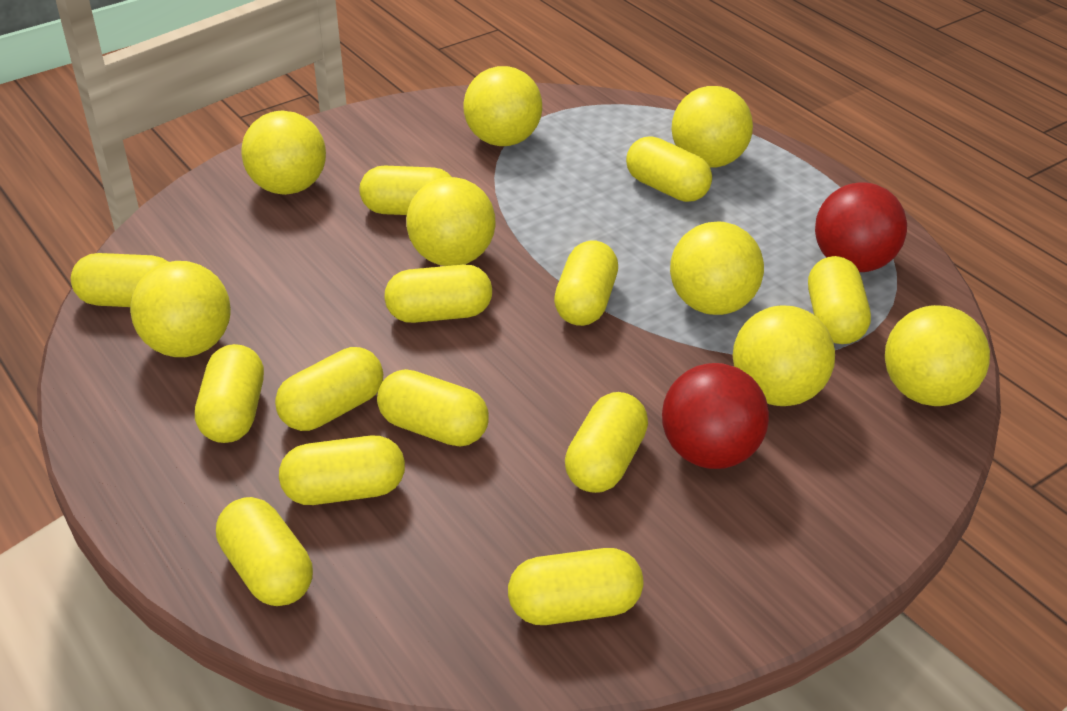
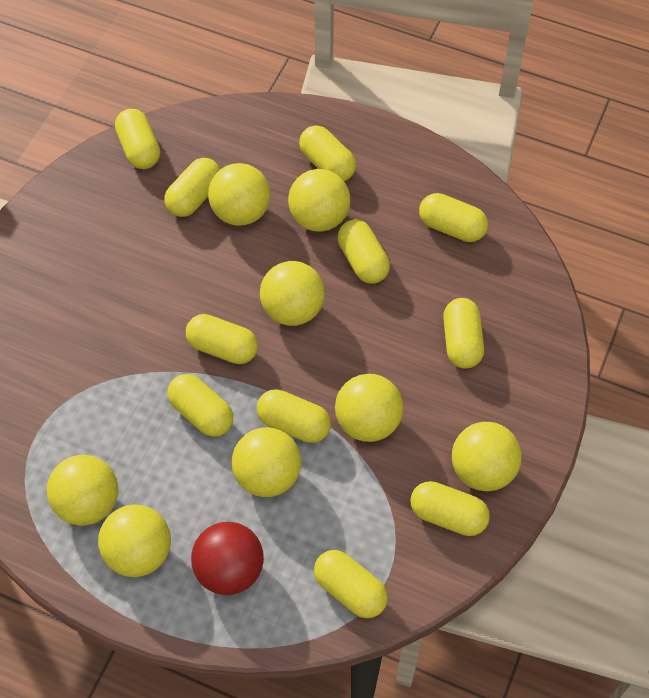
red ball: 2 -> 1
yellow capsule: 13 -> 11

